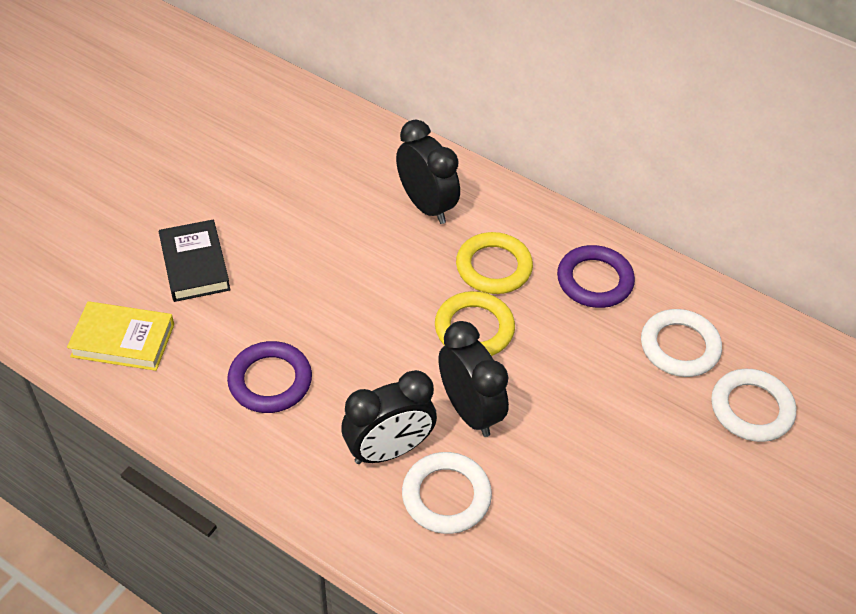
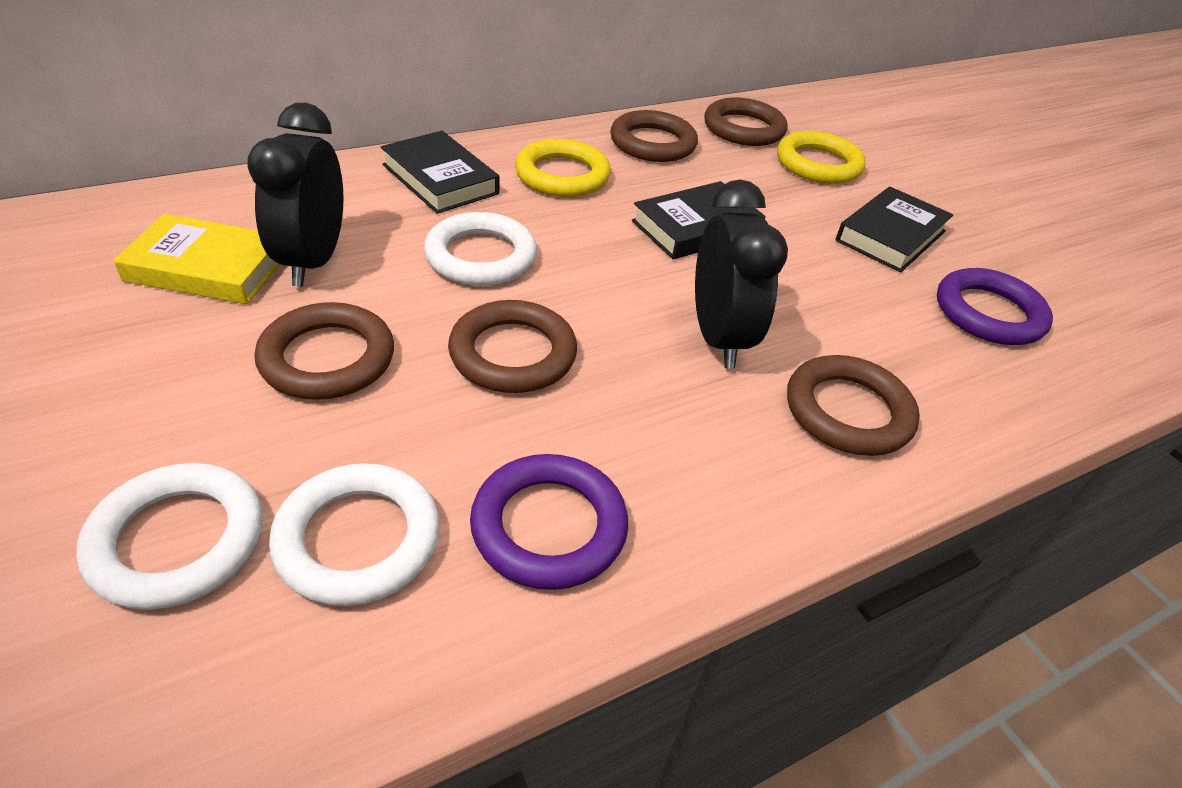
black book: 1 -> 3
black clock: 3 -> 2
brown ring: 0 -> 5

